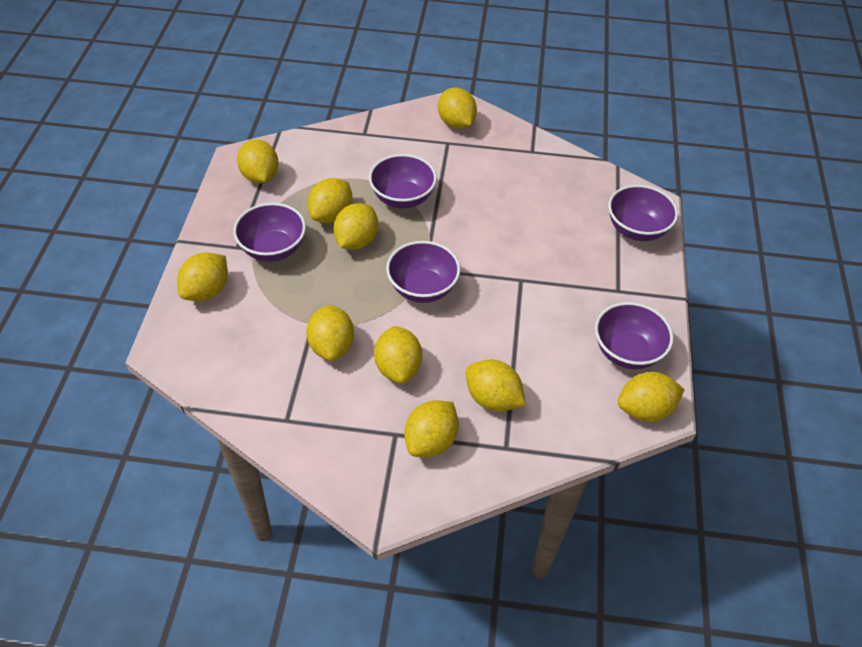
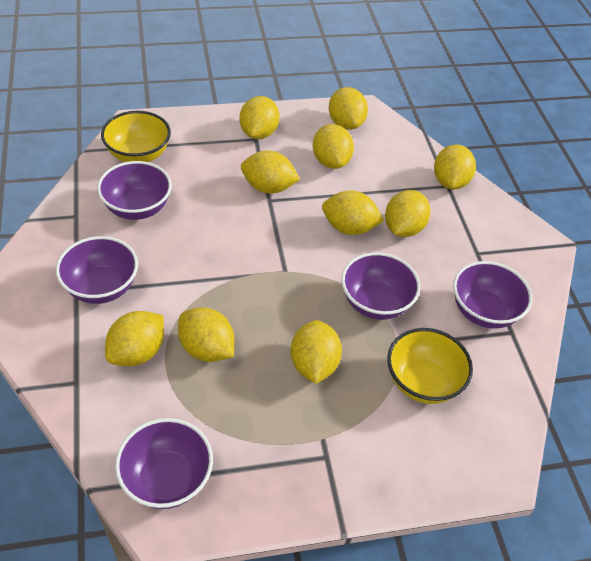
yellow bowl: 0 -> 2

